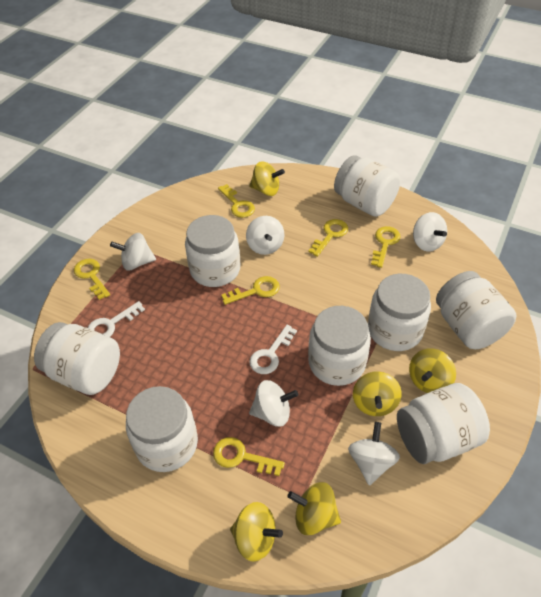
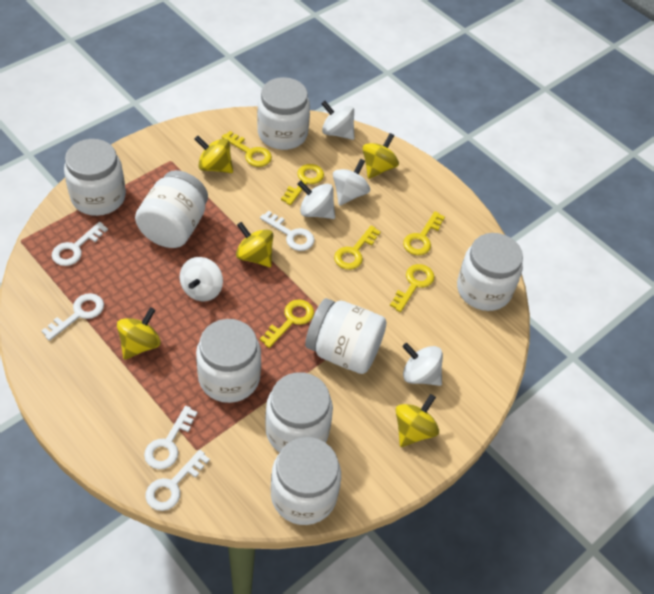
white key: 2 -> 5

